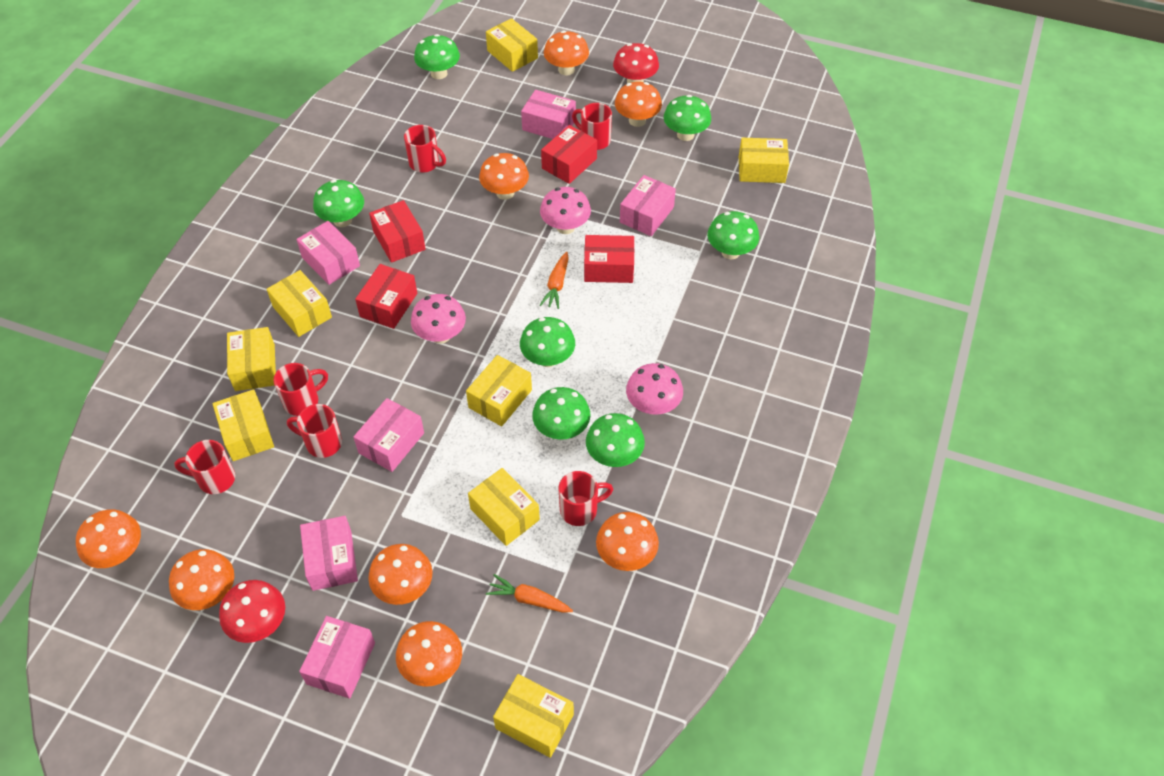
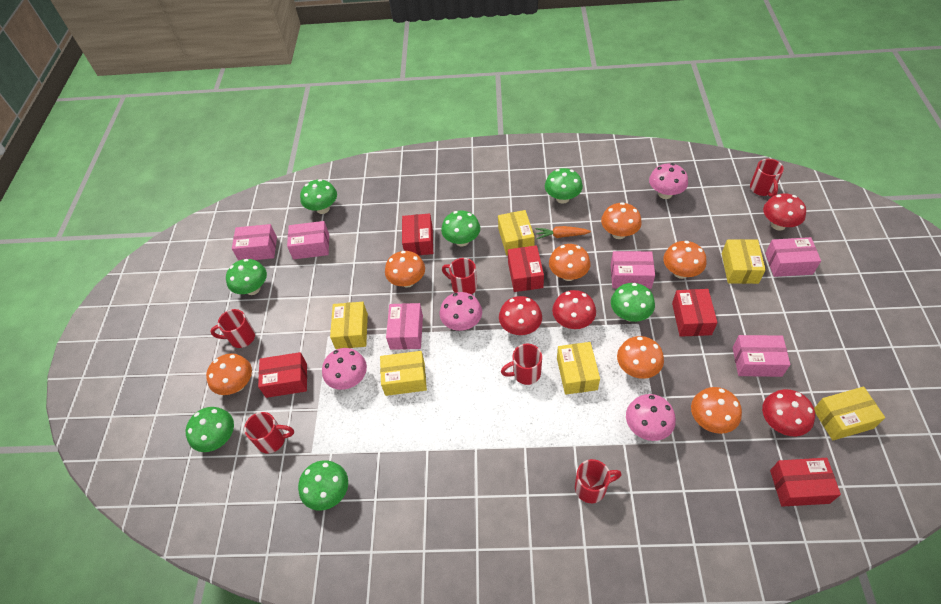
orange carrot: 2 -> 1
orange mushroom: 8 -> 7
pink mushroom: 3 -> 4
red box: 4 -> 5
red mushroom: 2 -> 4
yellow box: 8 -> 6

